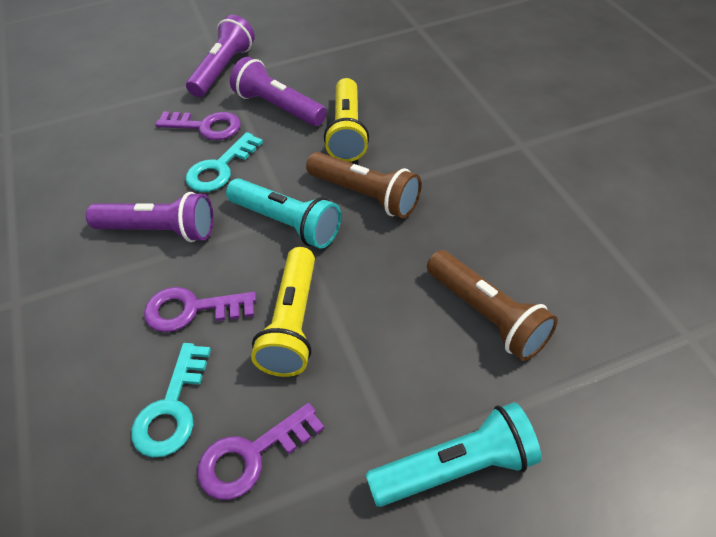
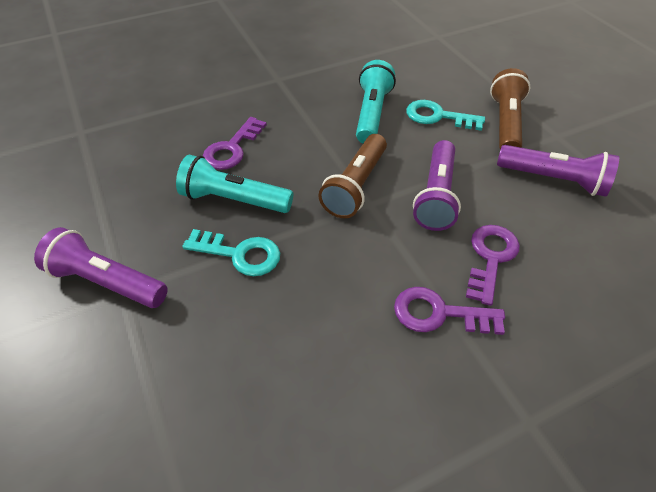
yellow flashlight: 2 -> 0

